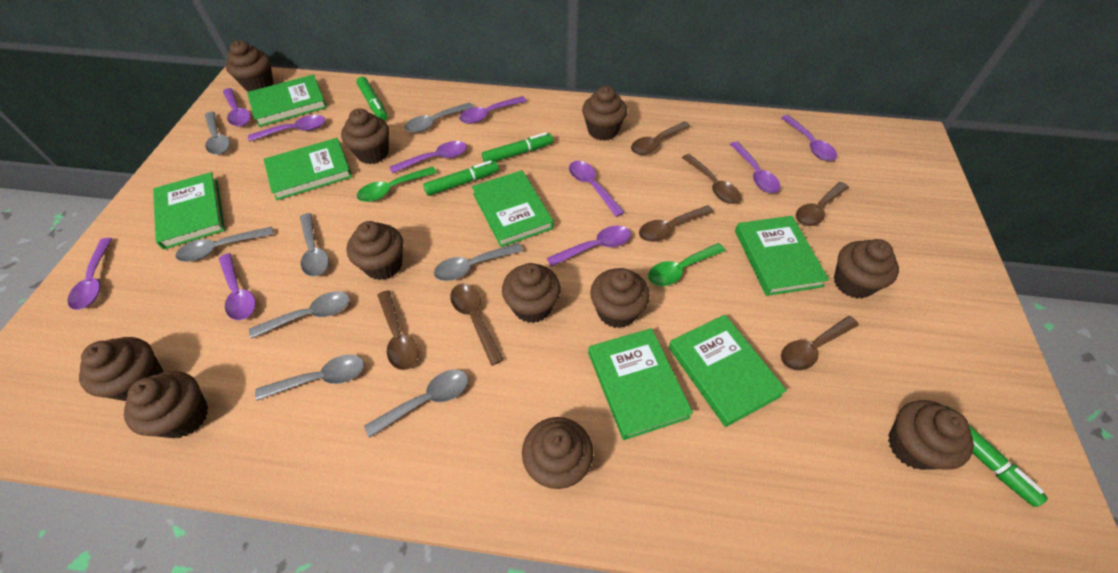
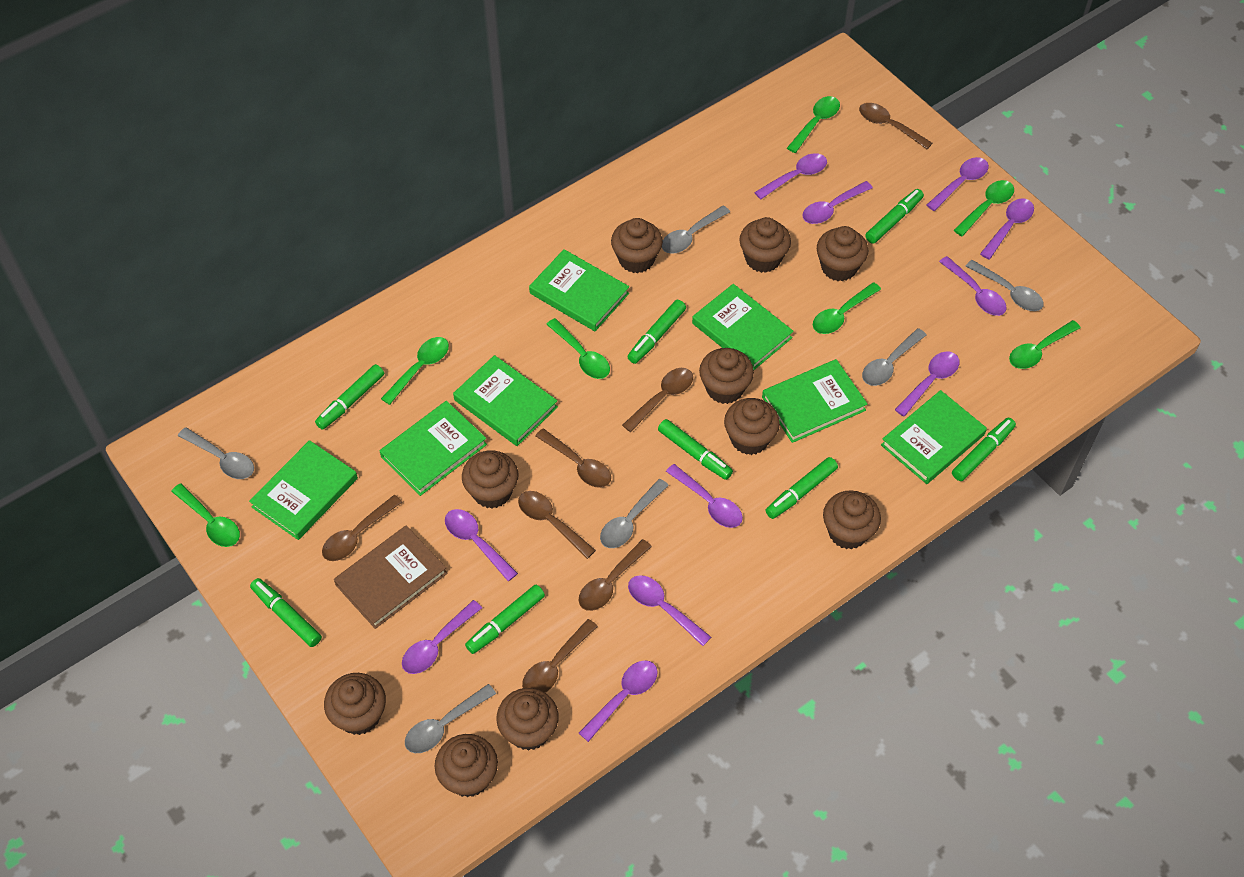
brown book: 0 -> 1
brown cupcake: 11 -> 10
green marker: 4 -> 8
green spoon: 2 -> 7
grey spoon: 8 -> 6
purple spoon: 10 -> 11

